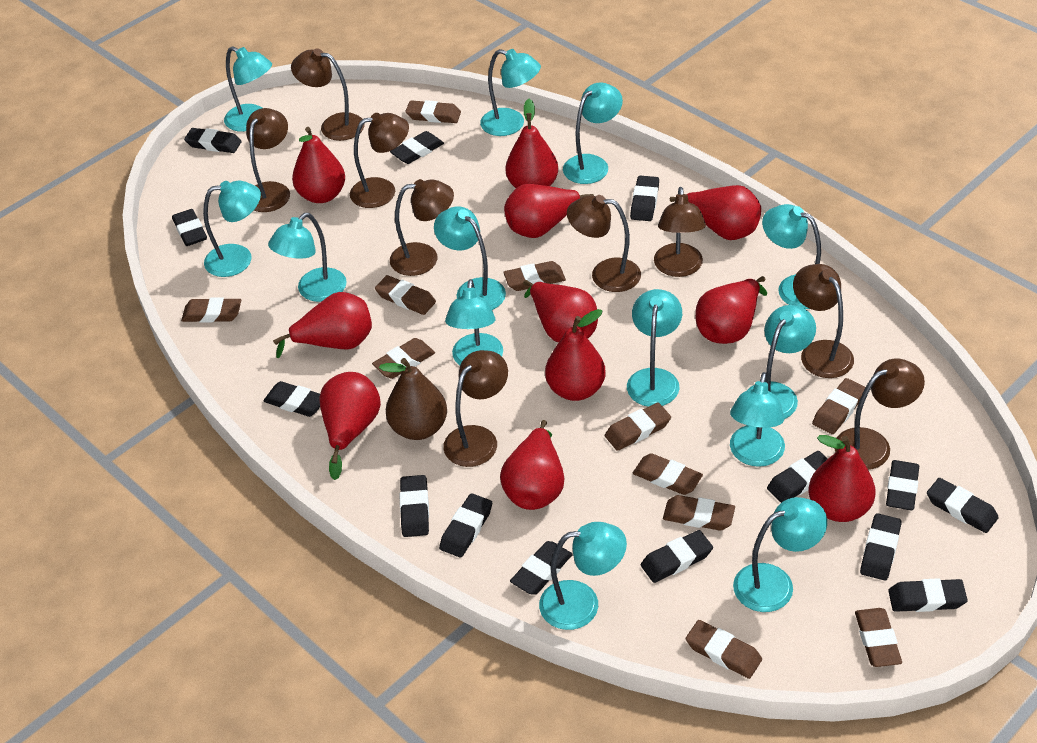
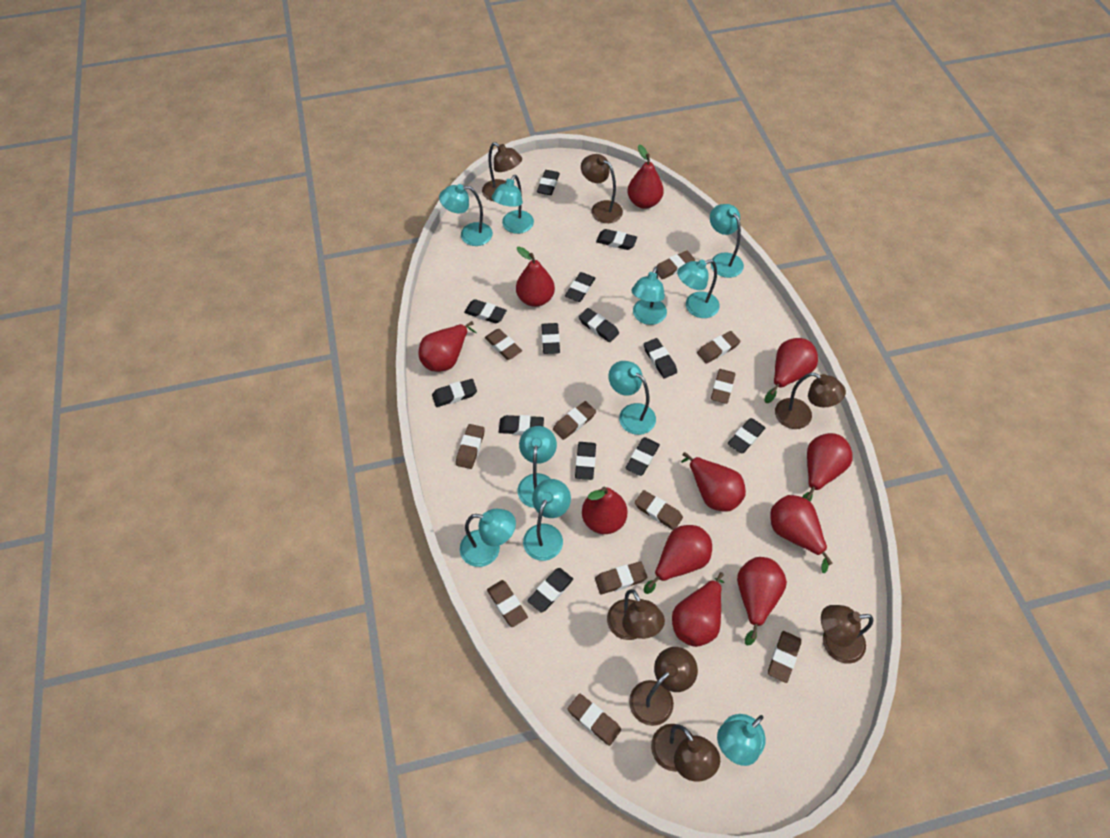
black eraser: 14 -> 13
brown lamp: 9 -> 7
brown pear: 1 -> 0
turquoise lamp: 13 -> 10

